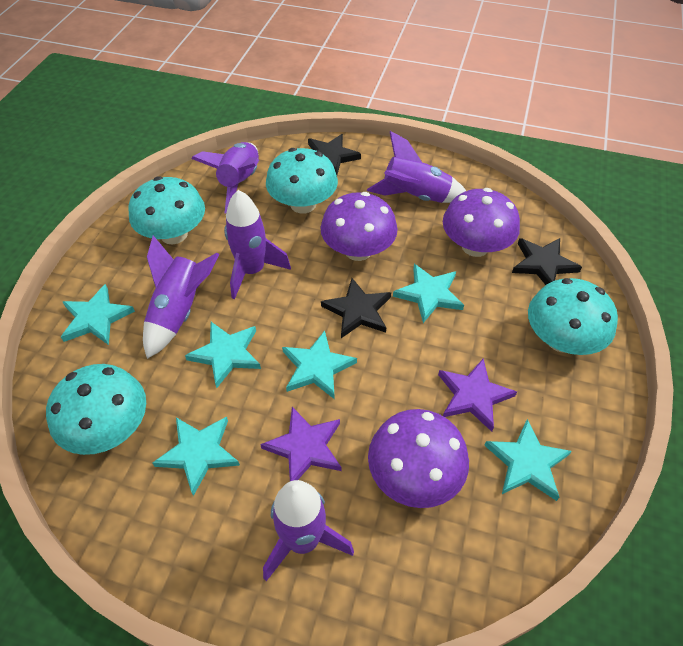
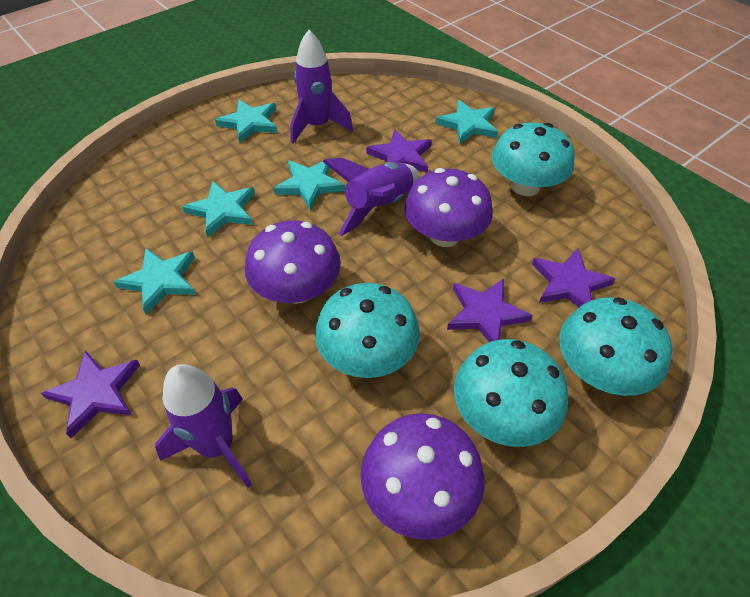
black star: 3 -> 0
purple rocket: 5 -> 3
purple star: 2 -> 4
turquoise star: 6 -> 5

